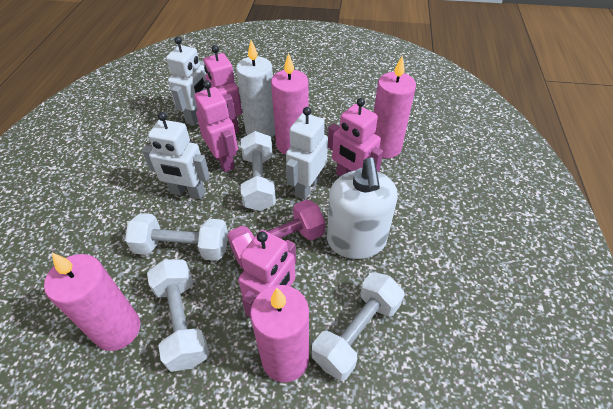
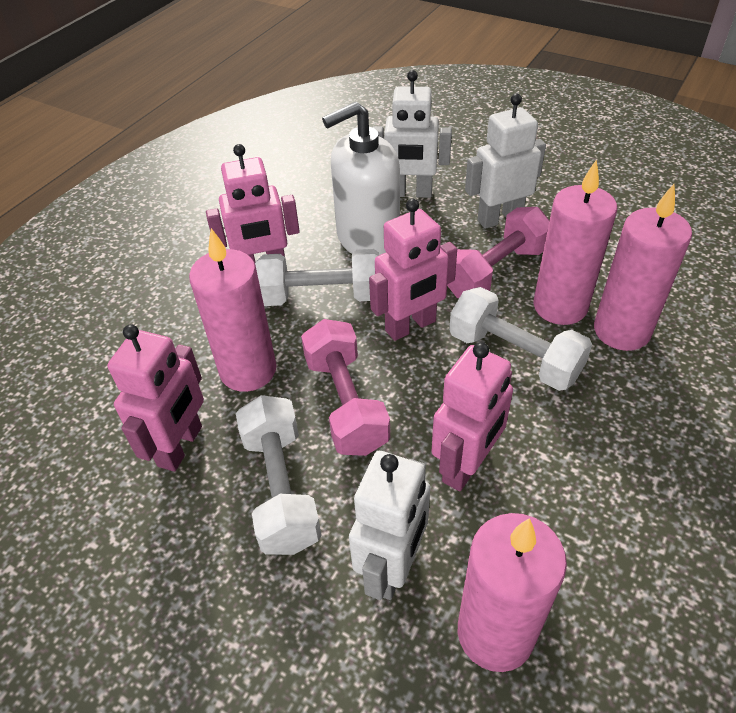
pink dumbbell: 1 -> 2
white candle: 1 -> 0
white dumbbell: 4 -> 3

